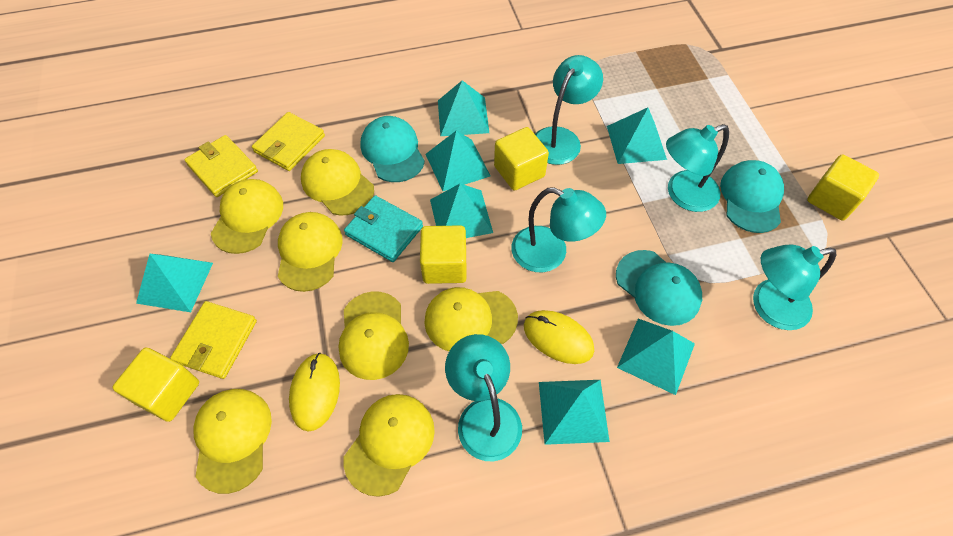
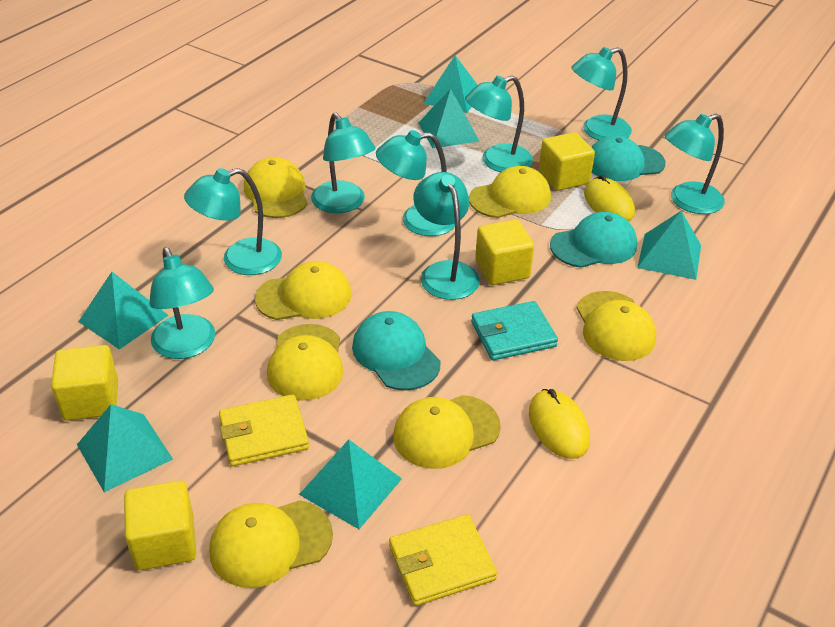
turquoise lamp: 5 -> 8
turquoise pyramid: 7 -> 6
yellow wallet: 3 -> 2

